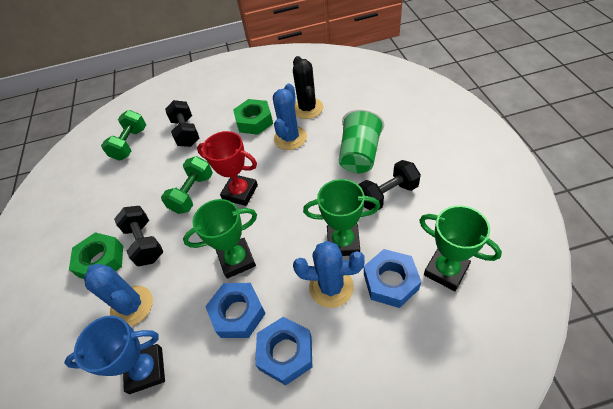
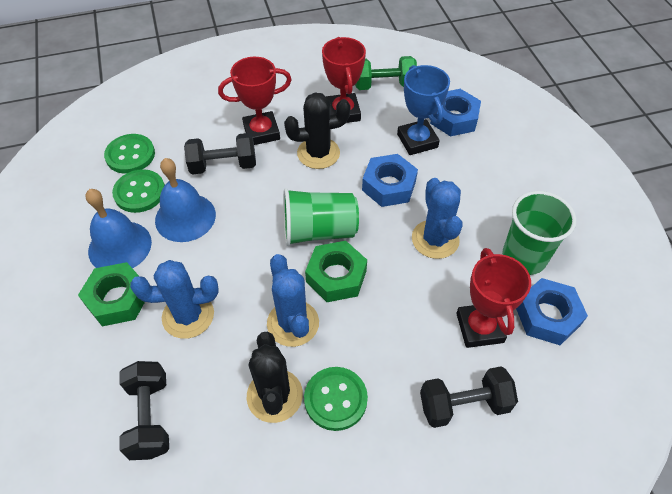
black cactus: 1 -> 2
blue bell: 0 -> 2
green button: 0 -> 3
green cup: 1 -> 2
green dumbbell: 2 -> 1
green trophy: 3 -> 0
red trophy: 1 -> 3

